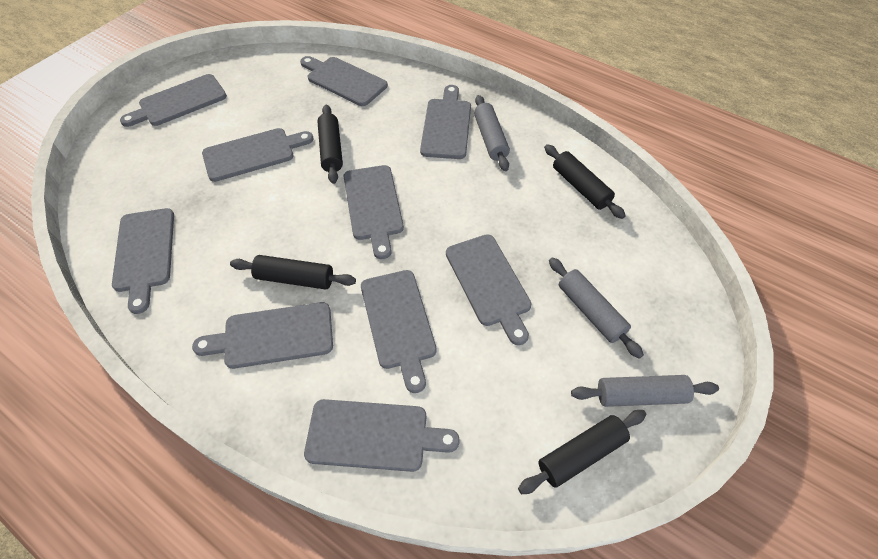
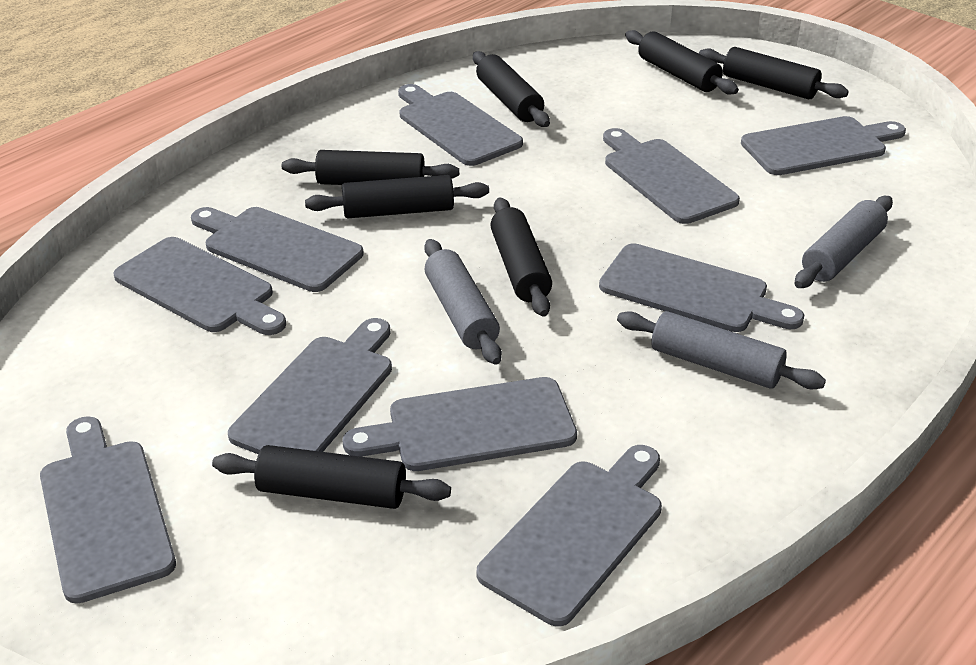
black rolling pin: 4 -> 7

